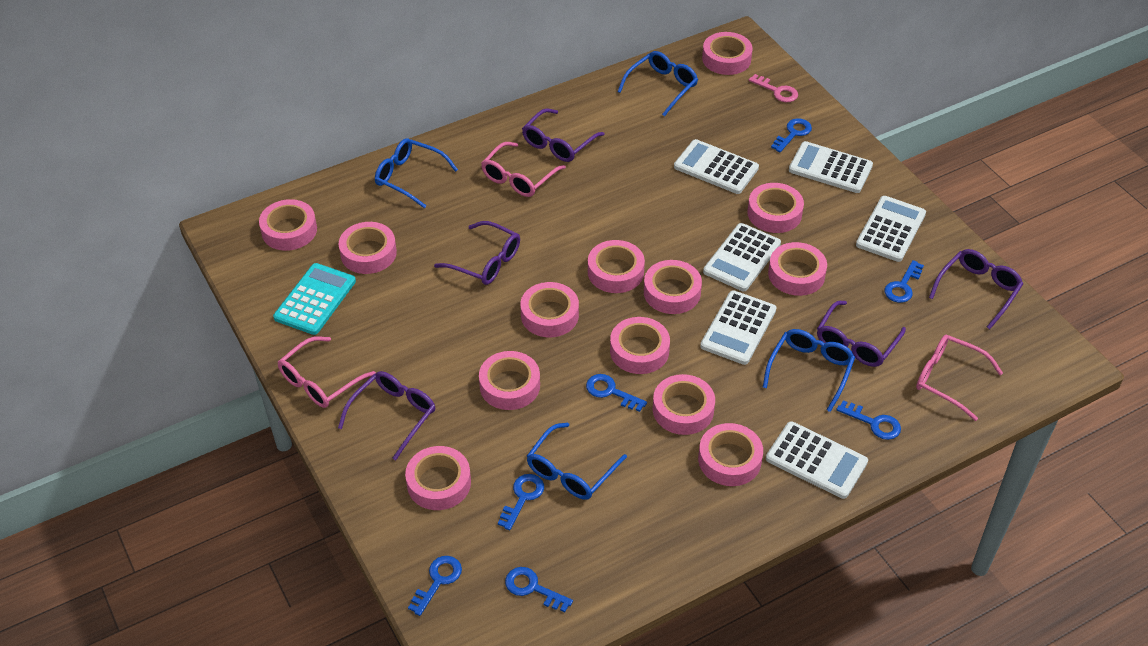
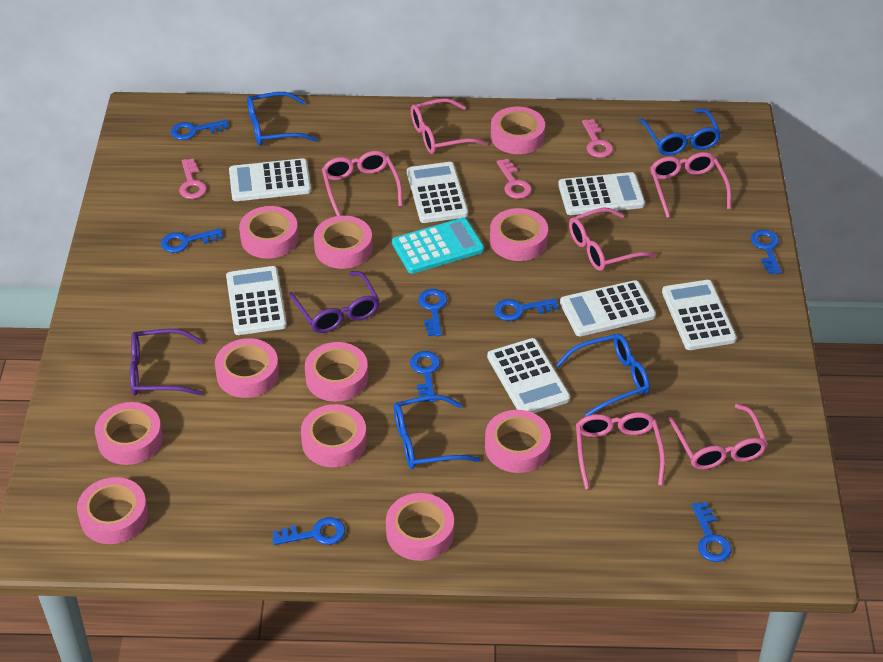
blue key: 7 -> 8
pink glasses: 3 -> 6
pink key: 1 -> 3
pink tape: 13 -> 11
purple glasses: 5 -> 2
white calculator: 6 -> 7

